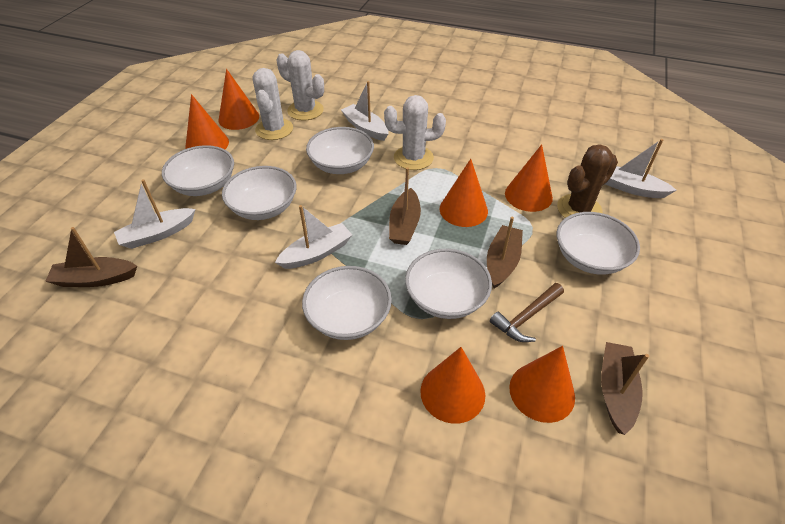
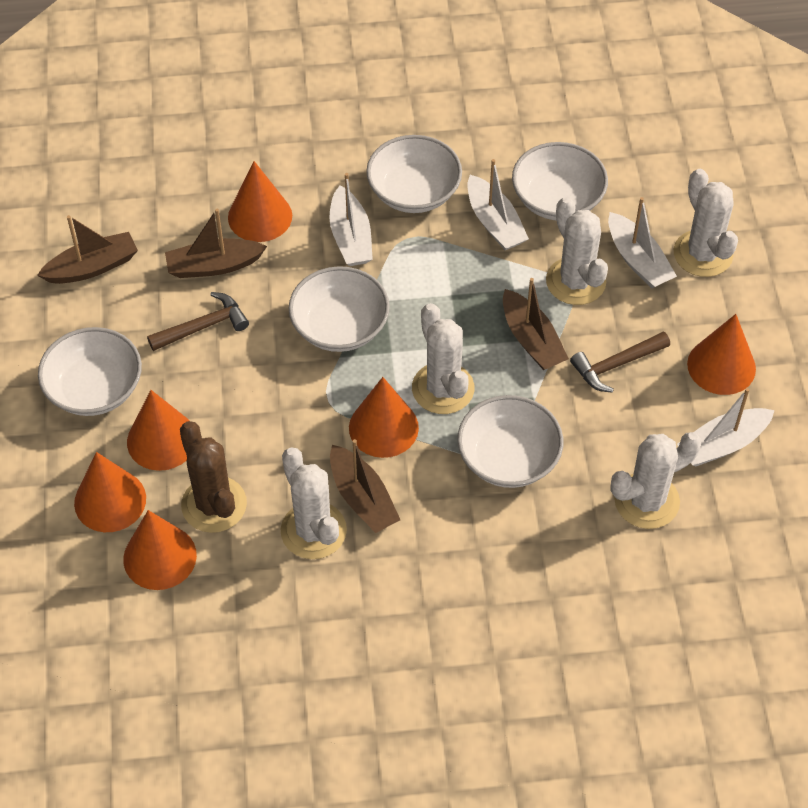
brown hammer: 1 -> 2
white bowl: 6 -> 5
white cactus: 3 -> 5

